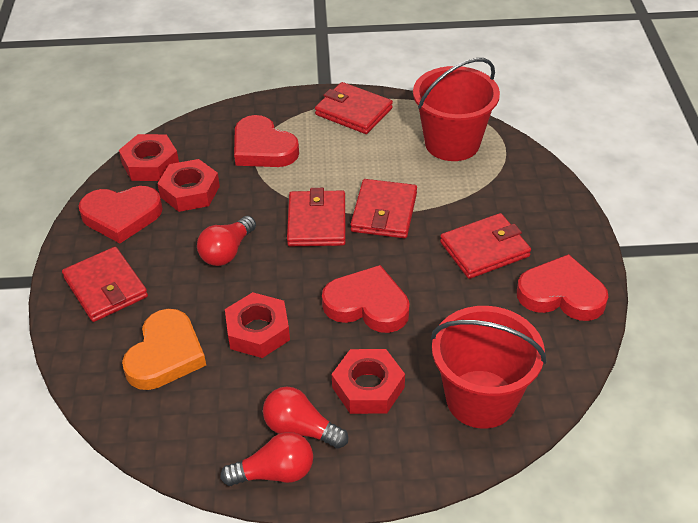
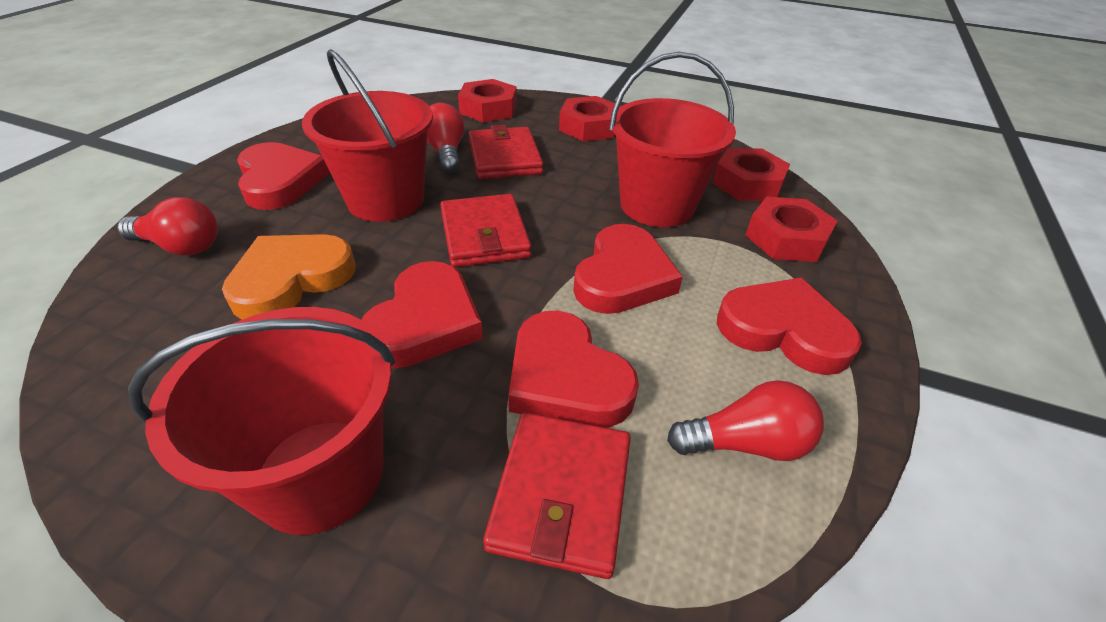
red bucket: 2 -> 3
red heart: 4 -> 5
red wallet: 5 -> 3

